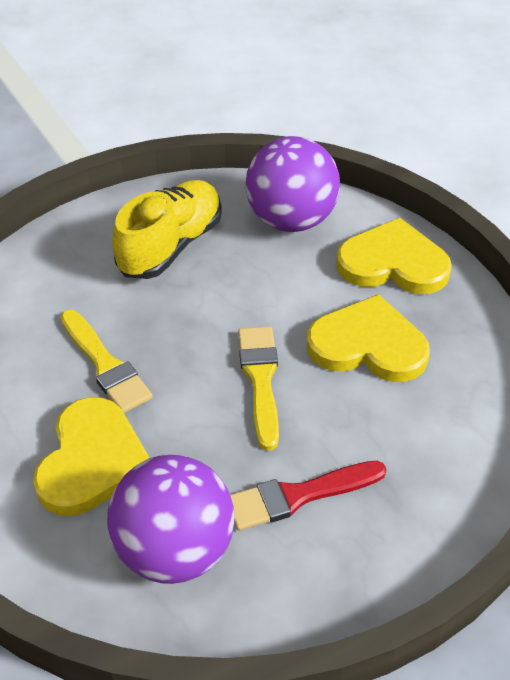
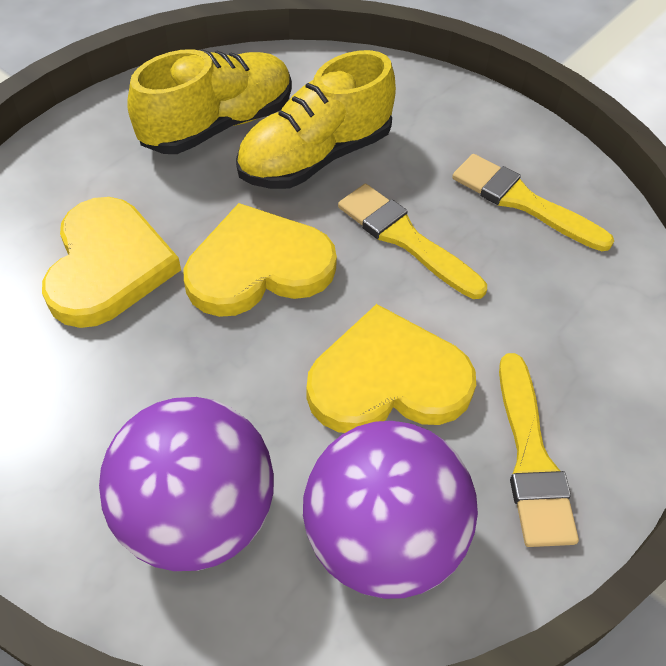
red brush: 1 -> 0
yellow brush: 2 -> 3
yellow shoe: 1 -> 2

